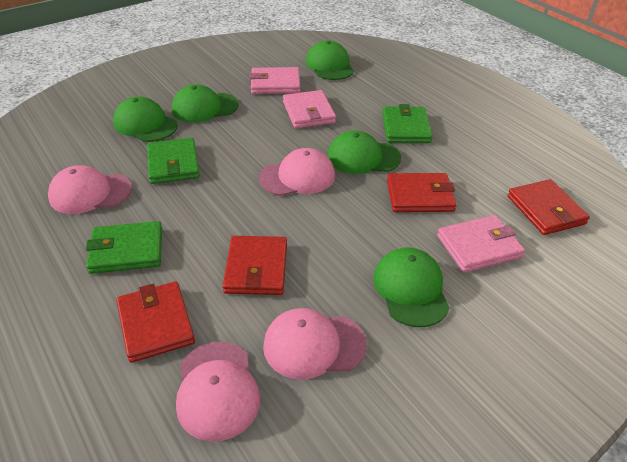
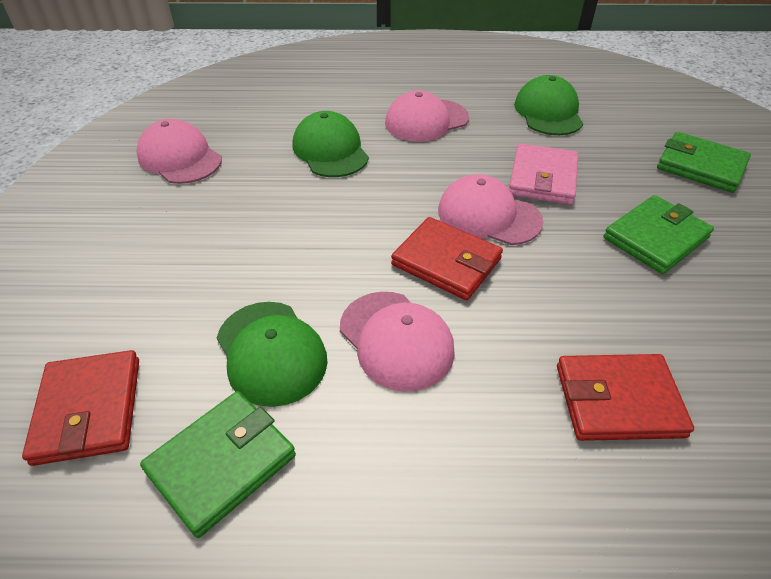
green cap: 5 -> 3
pink wallet: 3 -> 1
red wallet: 4 -> 3

